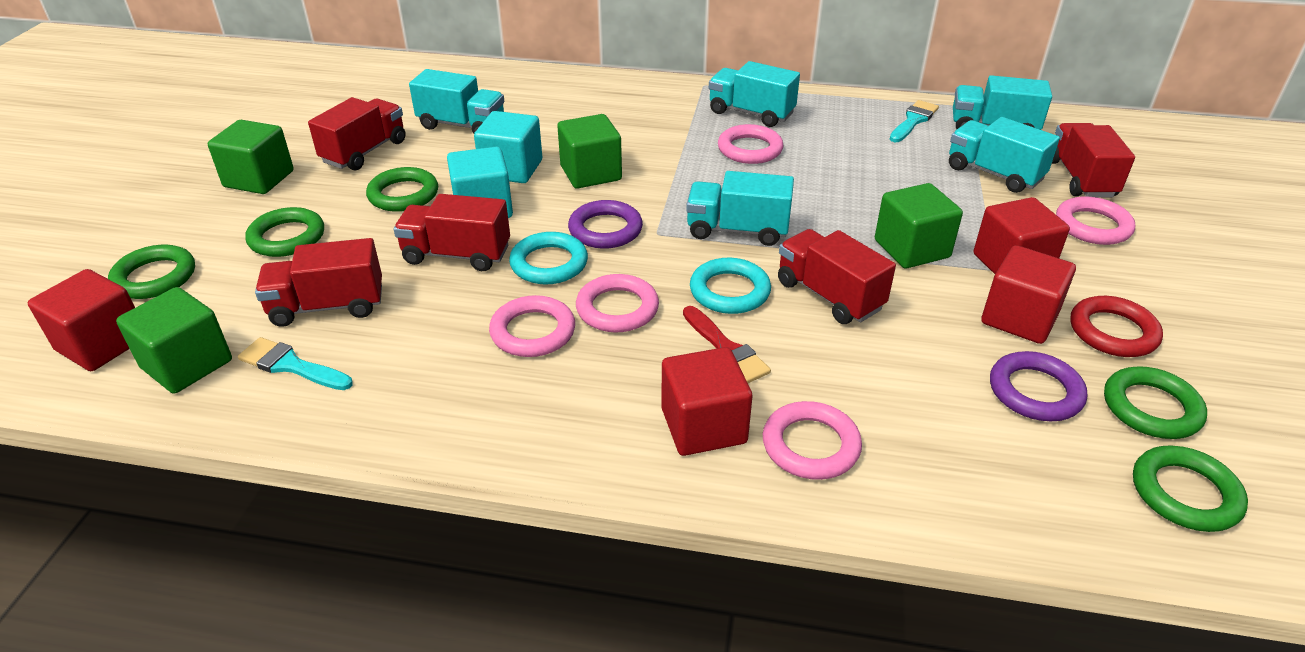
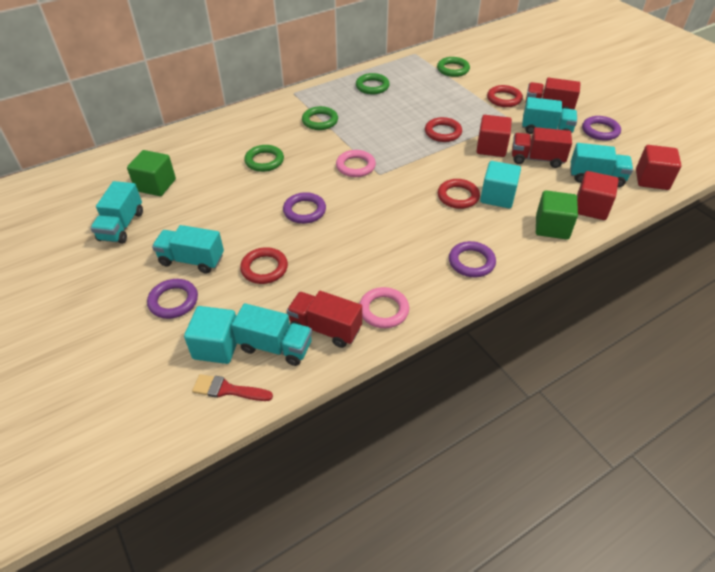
green cube: 4 -> 2
green ring: 5 -> 4
pink ring: 5 -> 2
purple ring: 2 -> 4
red cube: 4 -> 3
red ring: 1 -> 4
red truck: 5 -> 3
turquoise brush: 2 -> 0
turquoise ring: 2 -> 0

